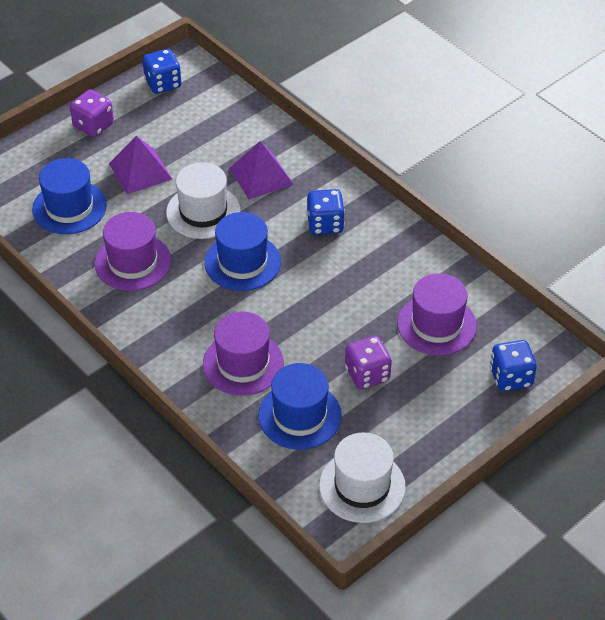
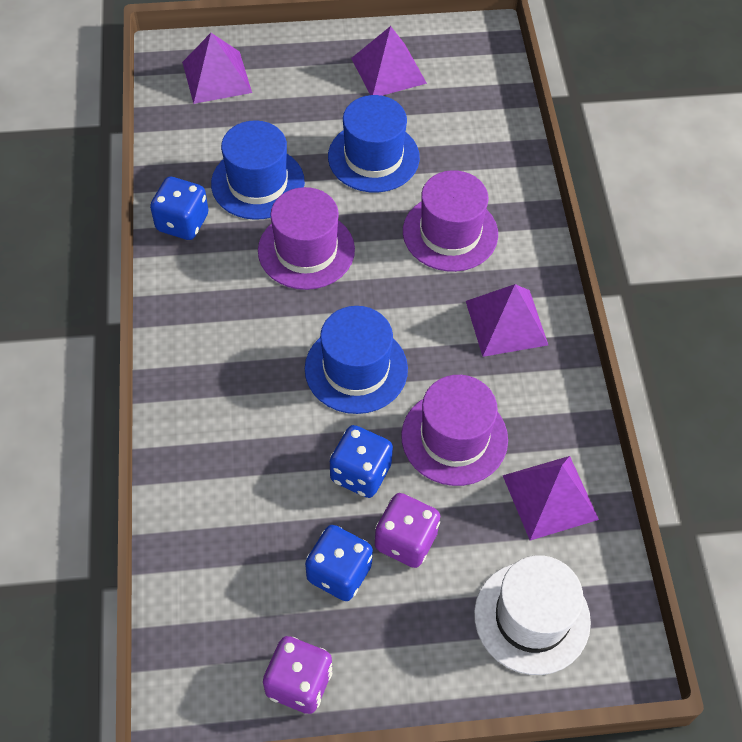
purple pyramid: 2 -> 4
white hat: 2 -> 1

